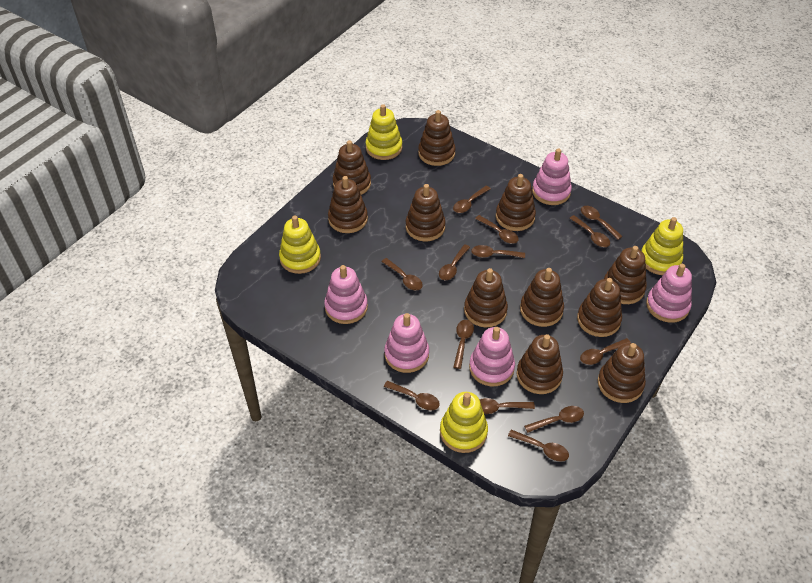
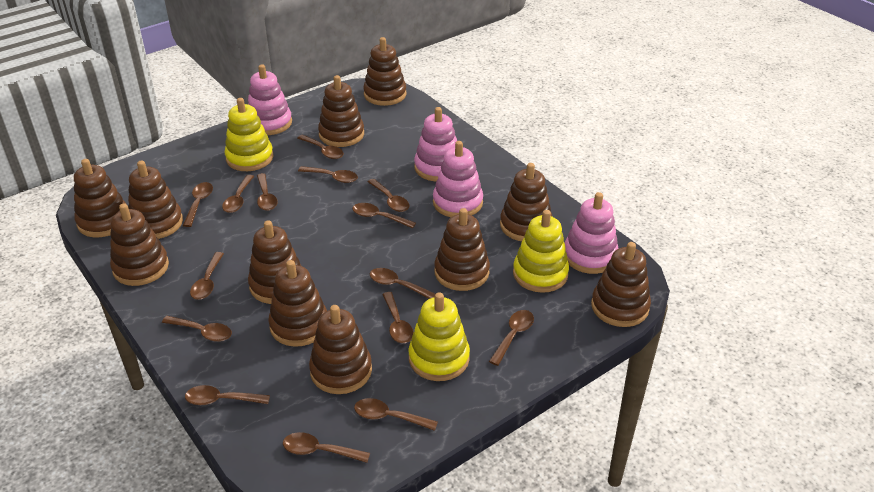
brown spoon: 13 -> 15
pink stacking toy: 5 -> 4
yellow stacking toy: 4 -> 3

